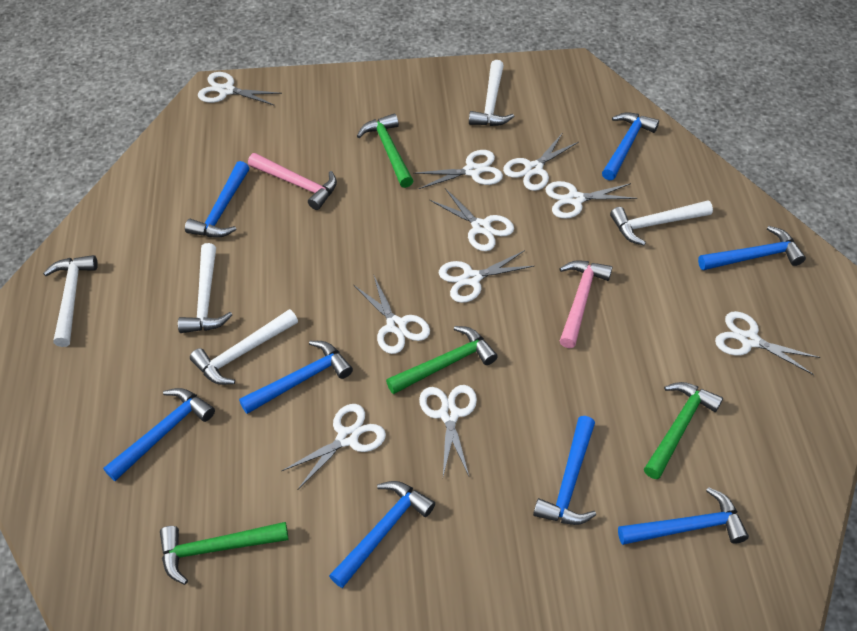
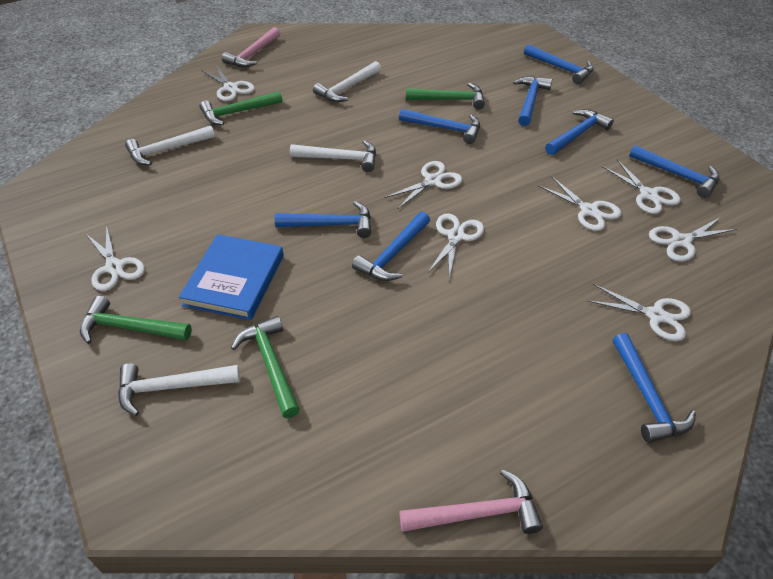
blue book: 0 -> 1
white hammer: 5 -> 4
white scissors: 10 -> 8

